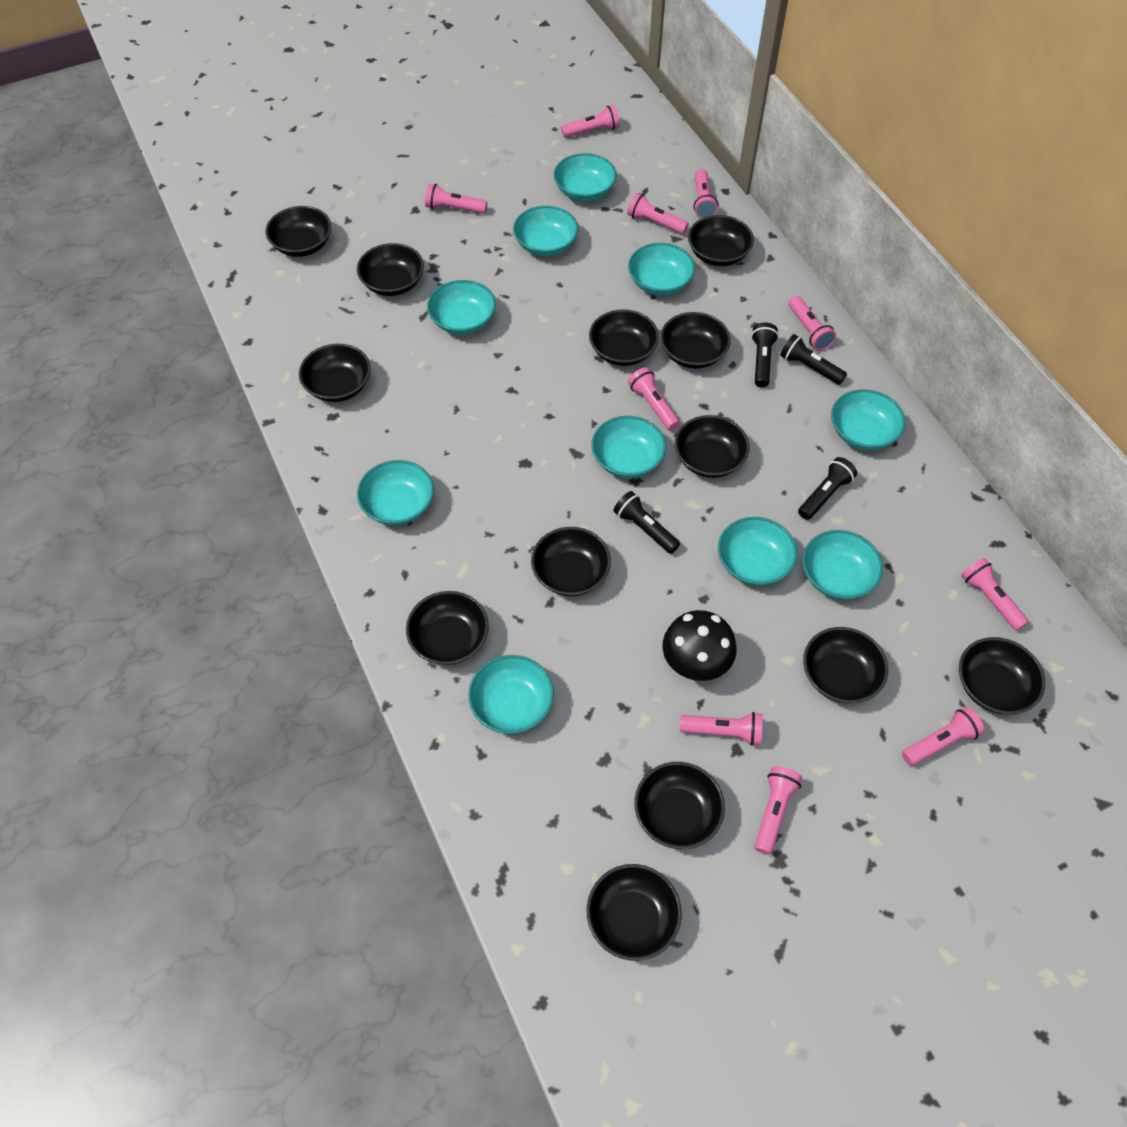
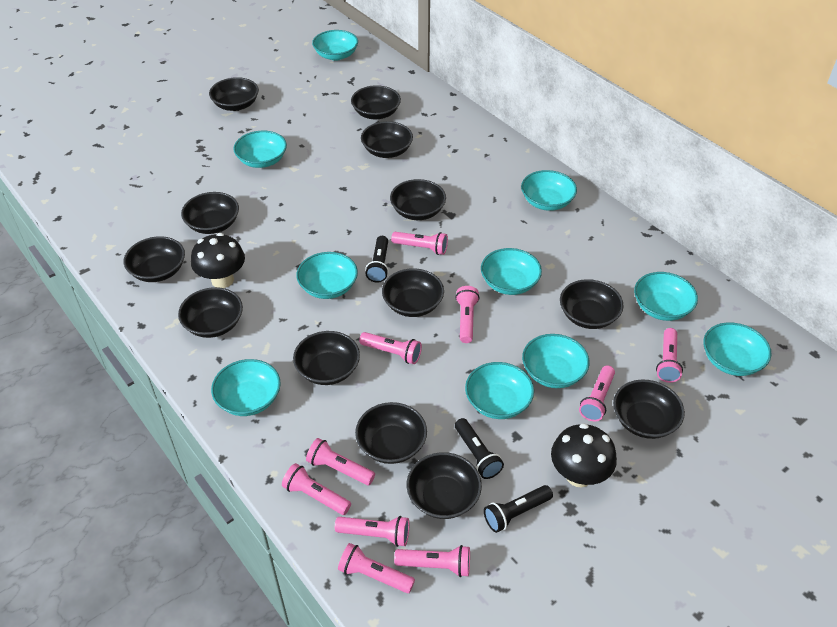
black flashlight: 4 -> 3
black mushroom: 1 -> 2

